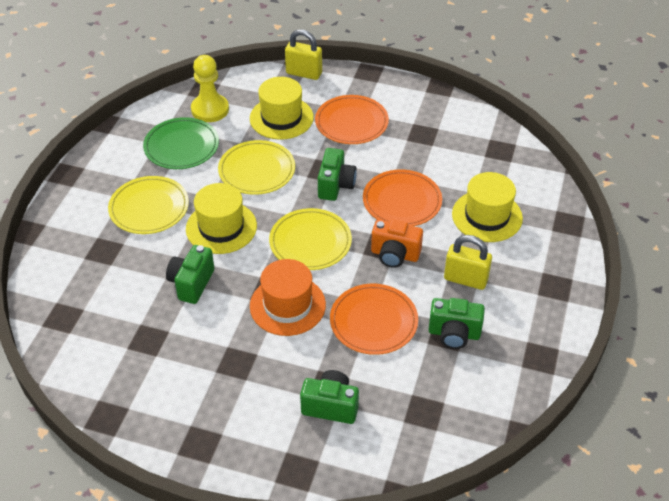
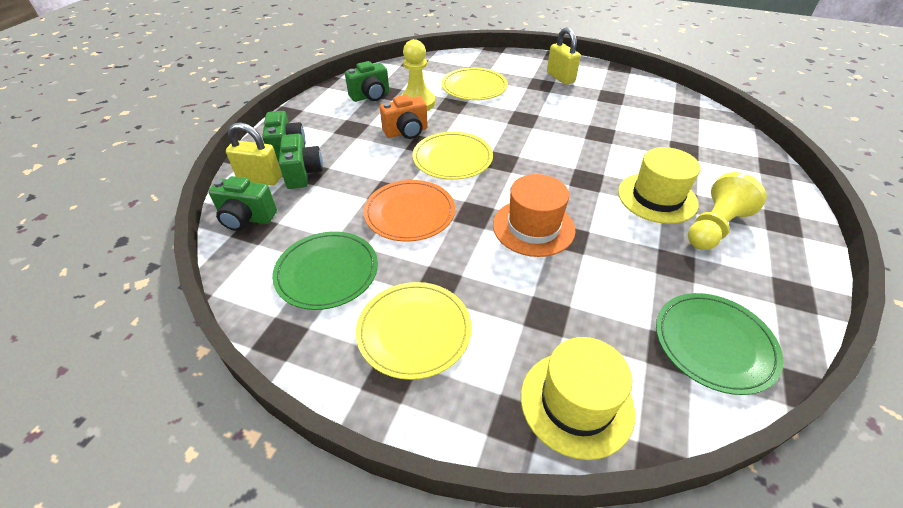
green plate: 1 -> 2
orange plate: 3 -> 1
yellow hat: 3 -> 2
yellow pawn: 1 -> 2

